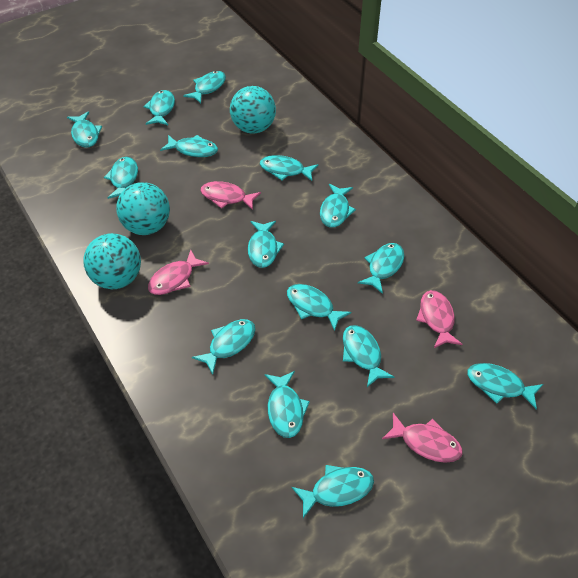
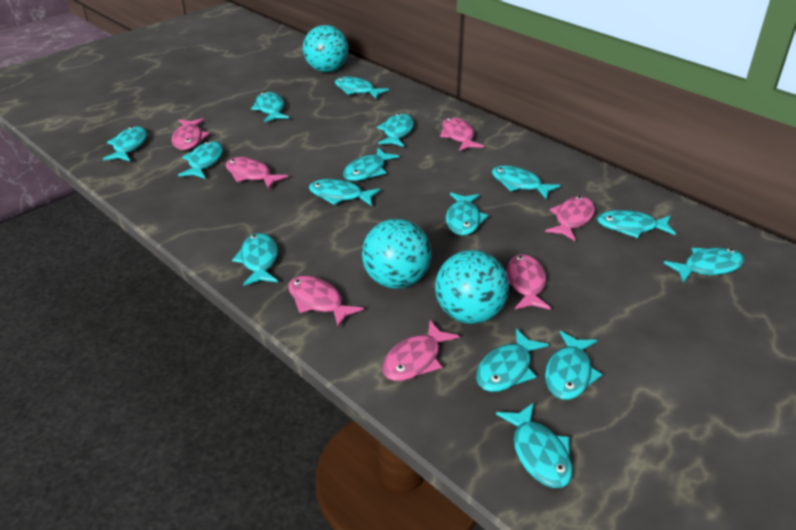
pink fish: 4 -> 7

